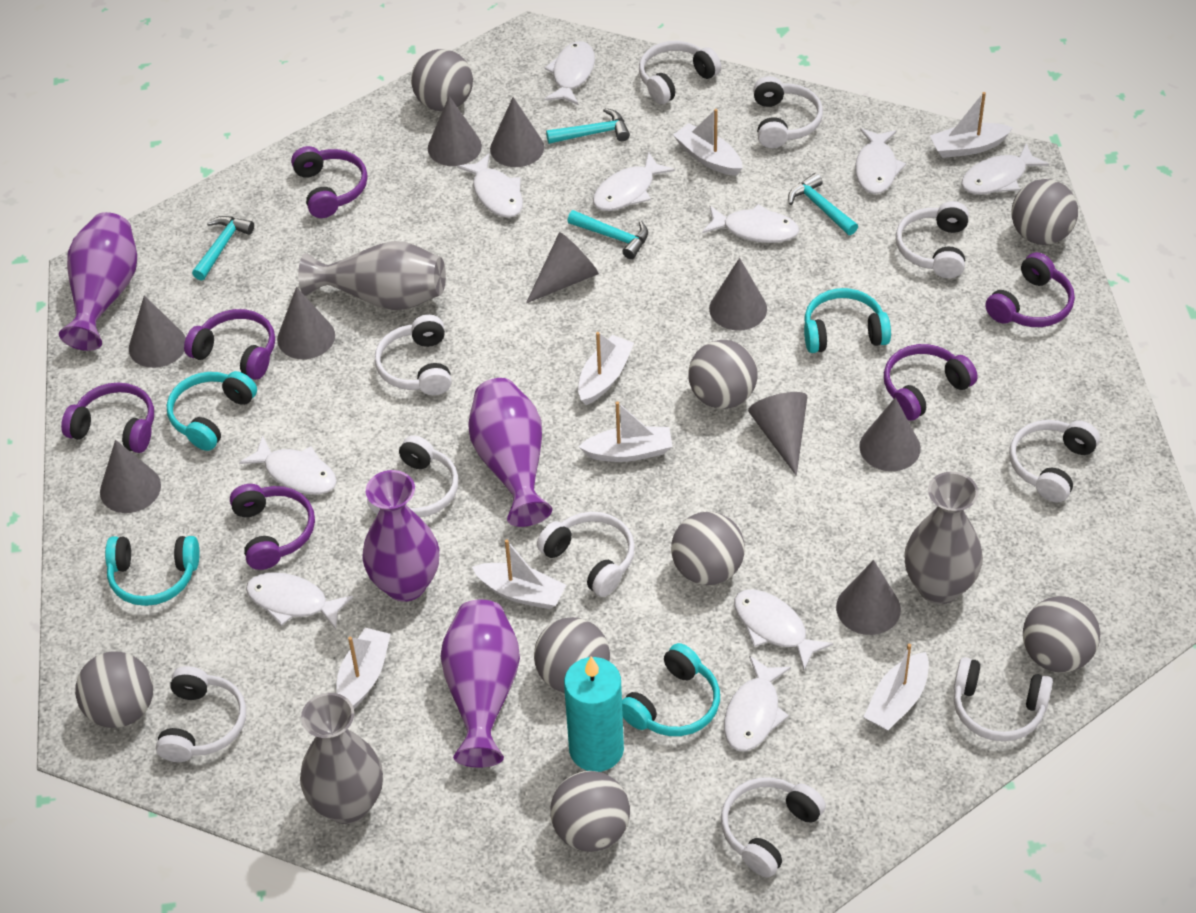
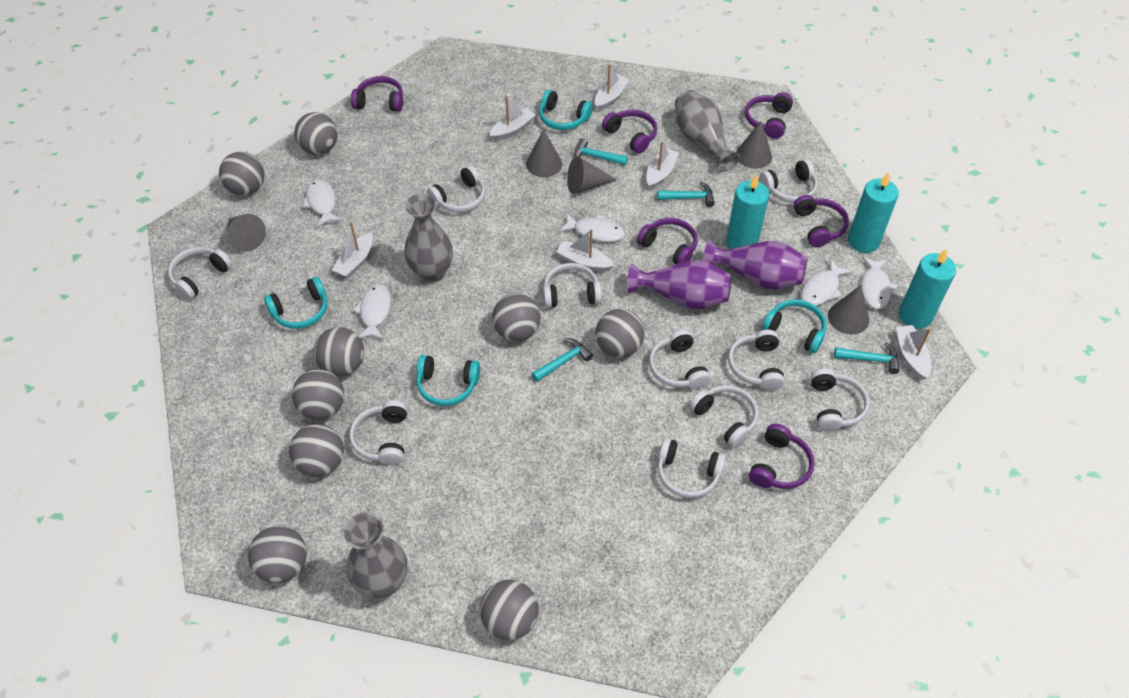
grey ball: 8 -> 9
grey cone: 10 -> 5
purple vase: 4 -> 2
turquoise candle: 1 -> 3
white boat: 7 -> 6
white fish: 10 -> 5

